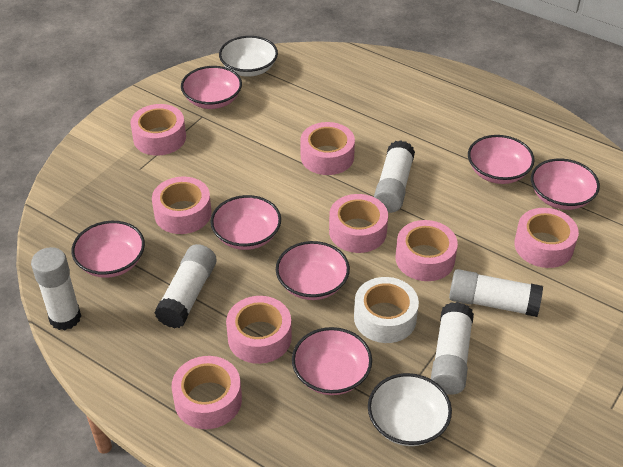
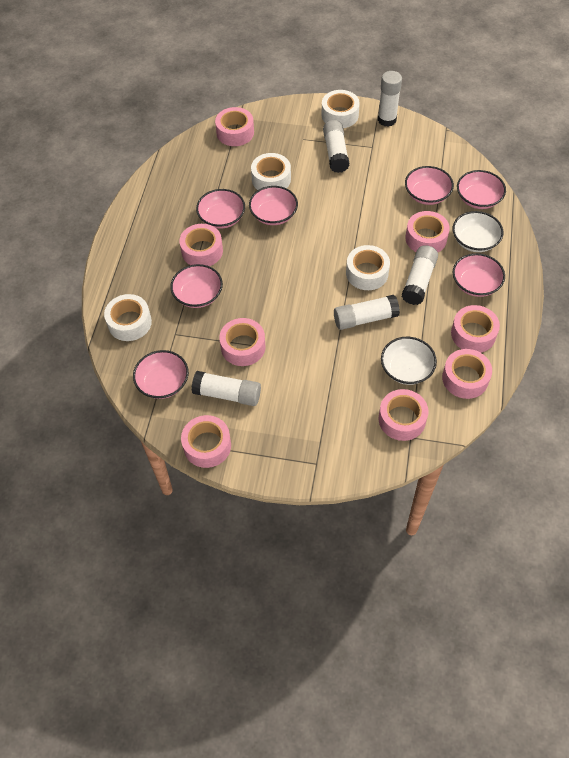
white tape: 1 -> 4

